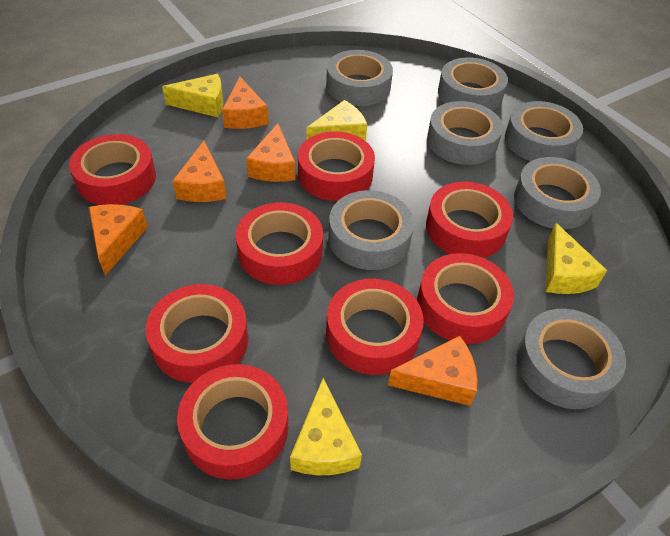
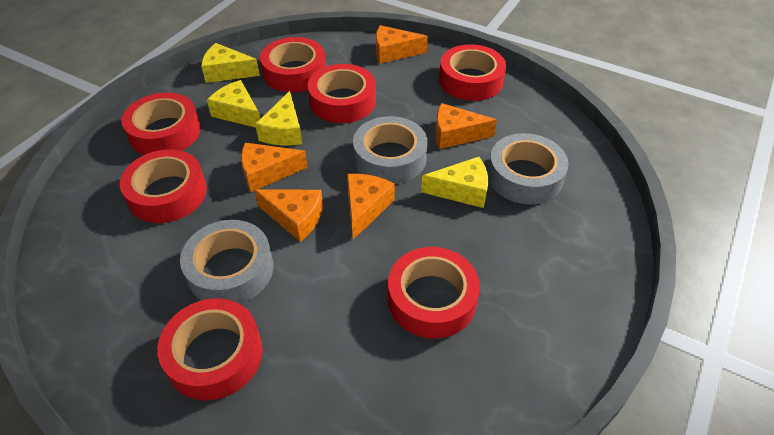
grey tape: 7 -> 3
red tape: 8 -> 7

